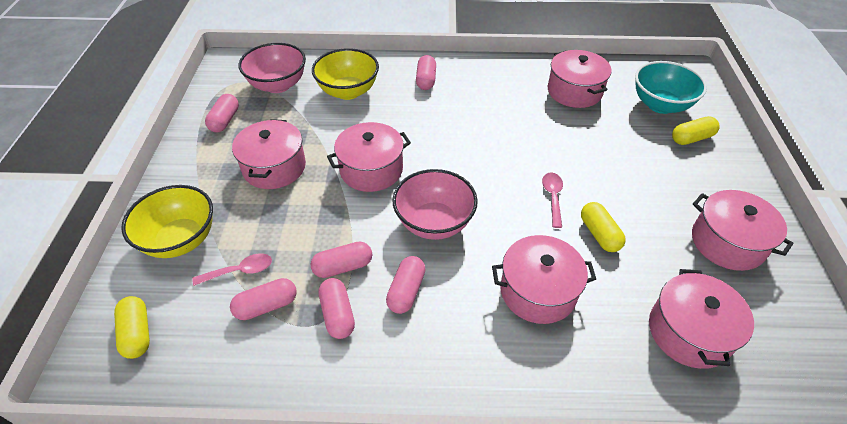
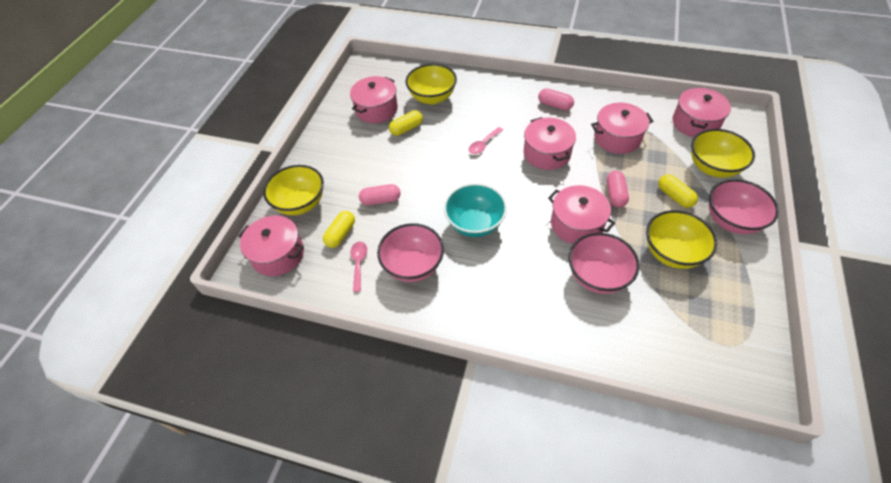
pink bowl: 2 -> 3
pink capsule: 6 -> 3
yellow bowl: 2 -> 4

